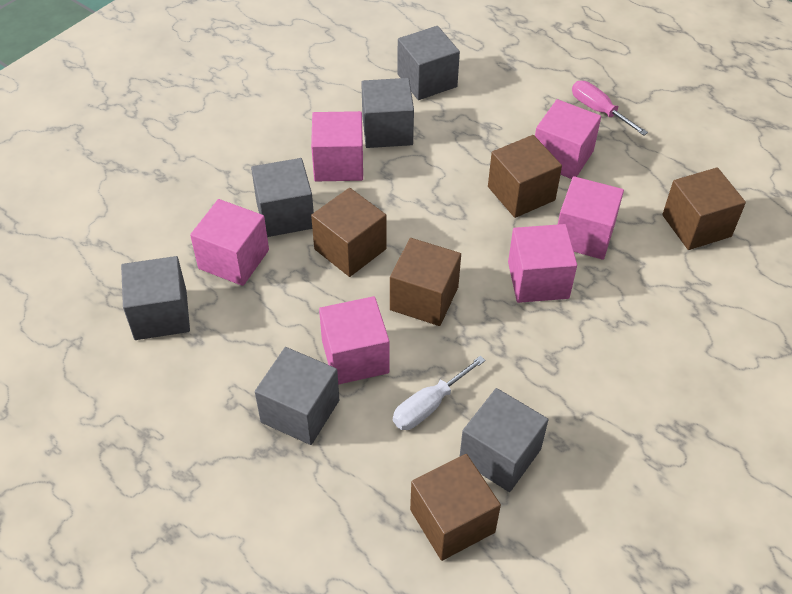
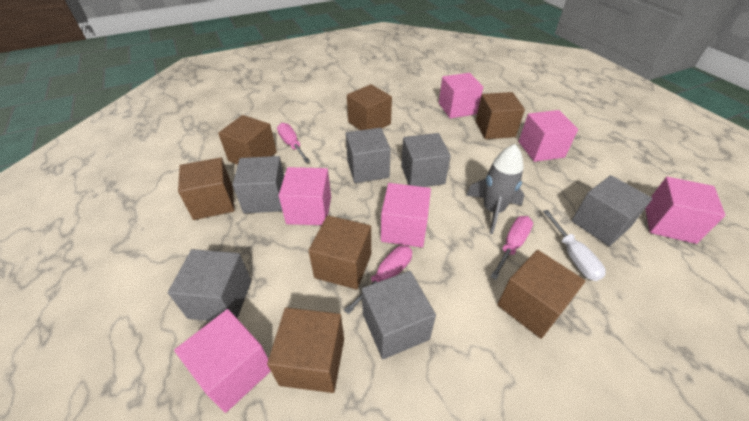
brown cube: 5 -> 7
grey rocket: 0 -> 1
pink screwdriver: 1 -> 3

